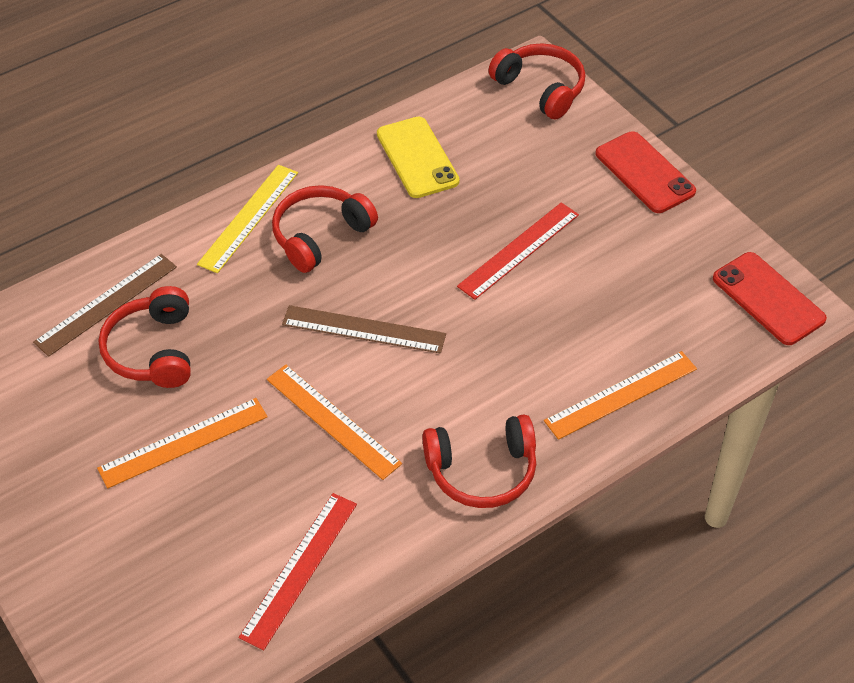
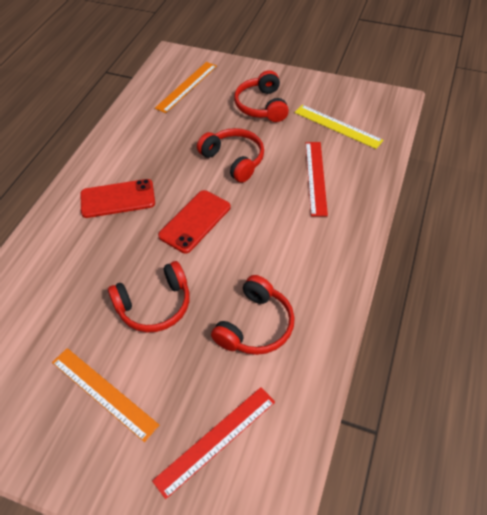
brown ruler: 2 -> 0
orange ruler: 3 -> 2
yellow phone: 1 -> 0

